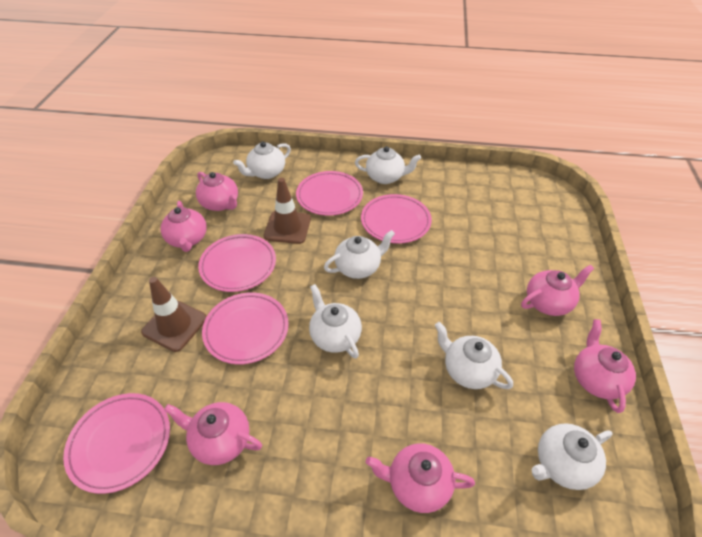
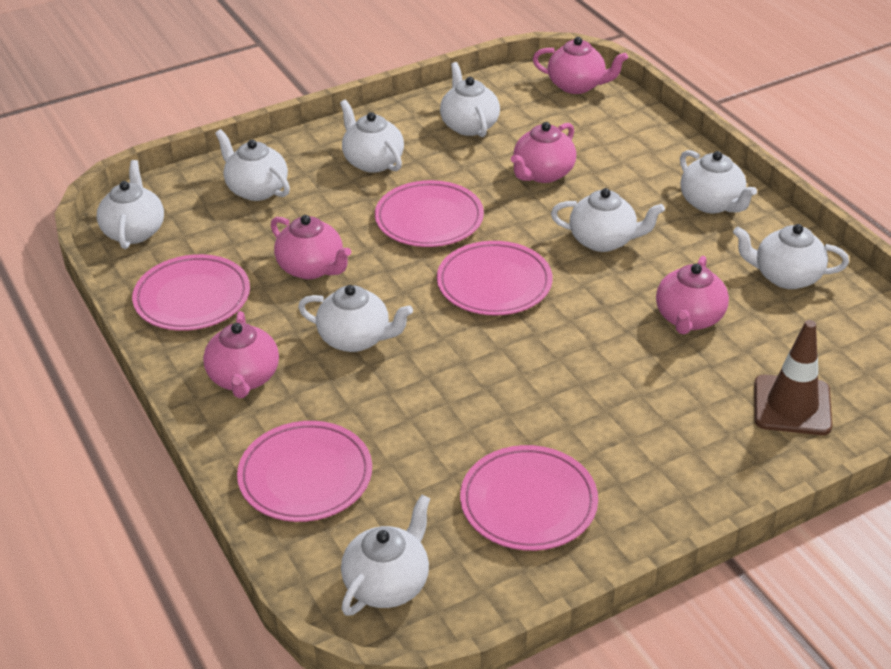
brown traffic cone: 2 -> 1
pink teapot: 6 -> 5
white teapot: 6 -> 9

